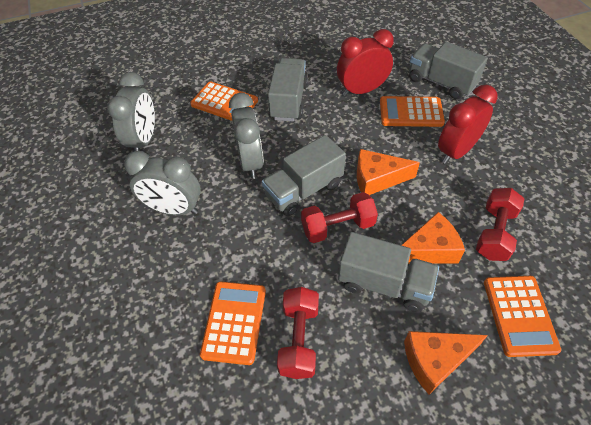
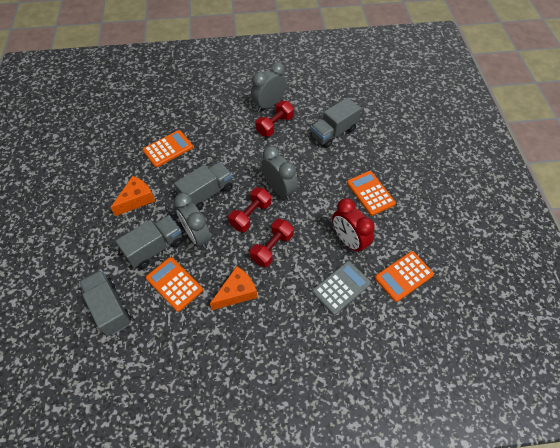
grey calculator: 0 -> 1
orange cheese: 3 -> 2
red clock: 2 -> 1

